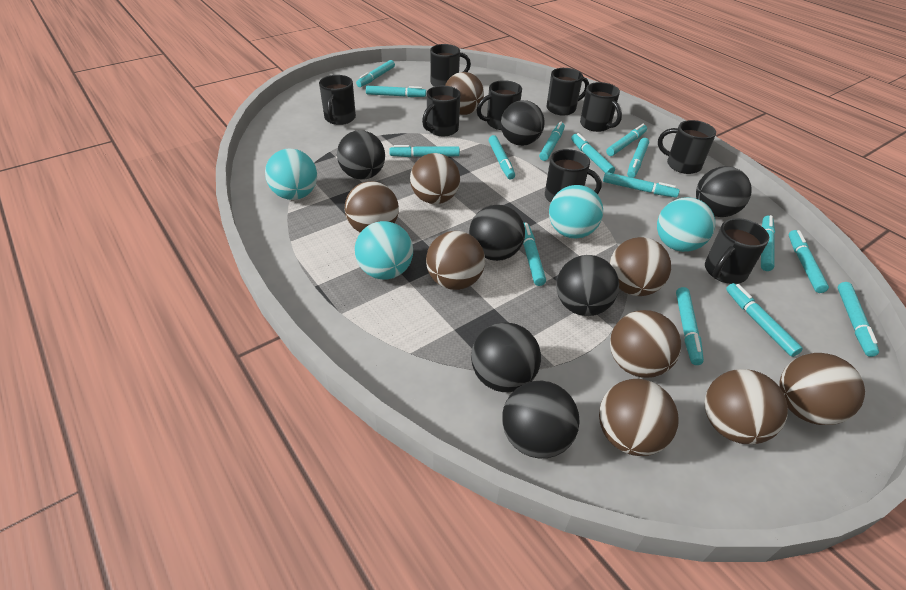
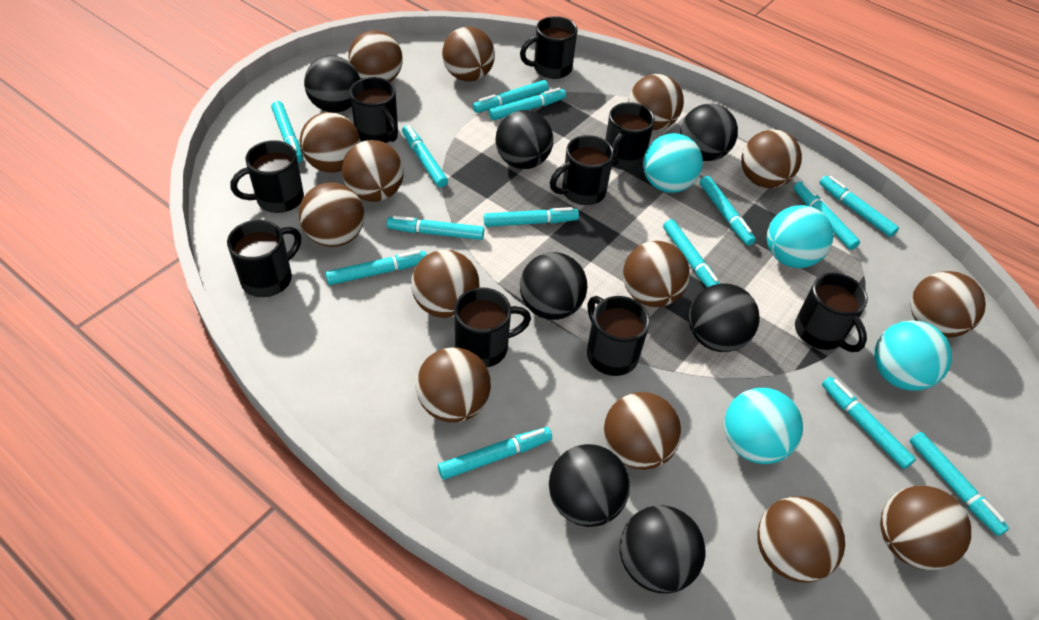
brown ball: 9 -> 14
turquoise marker: 15 -> 14

